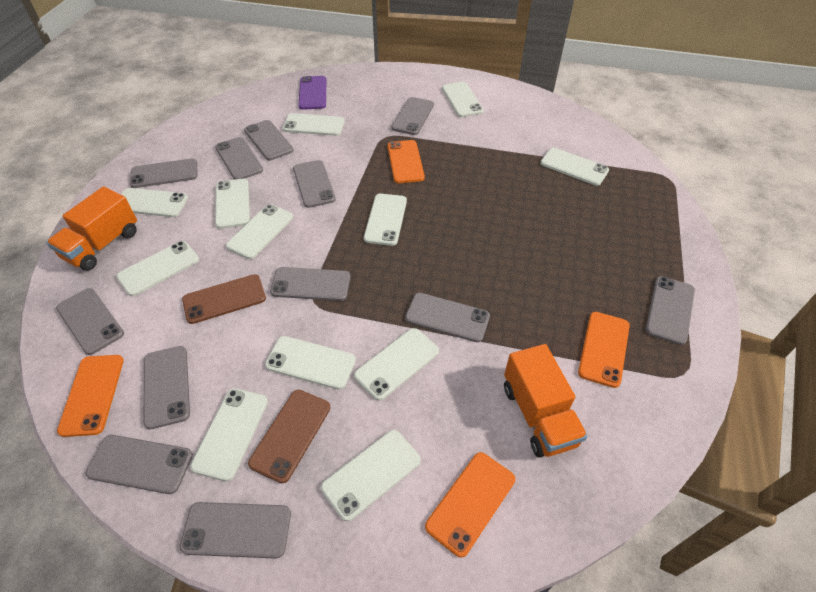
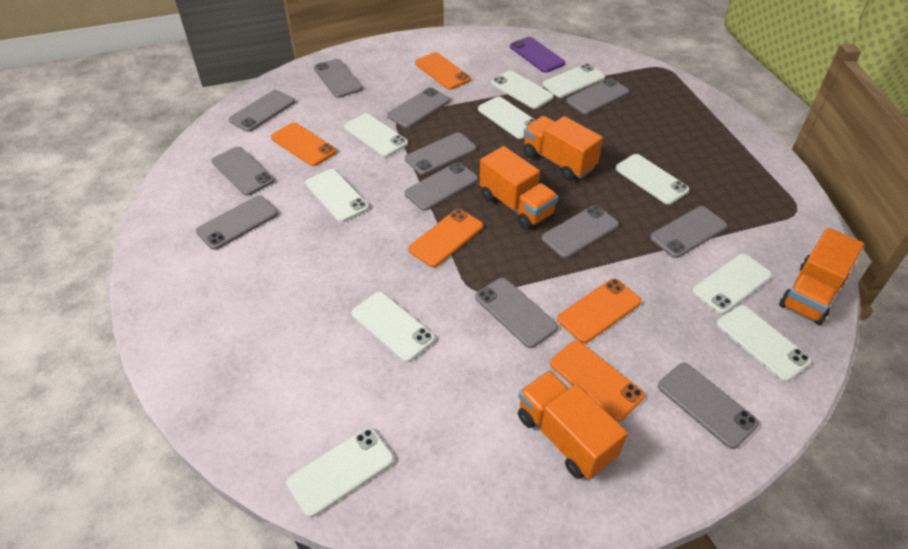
brown phone: 2 -> 0
orange phone: 4 -> 5
orange truck: 2 -> 4
white phone: 12 -> 10

